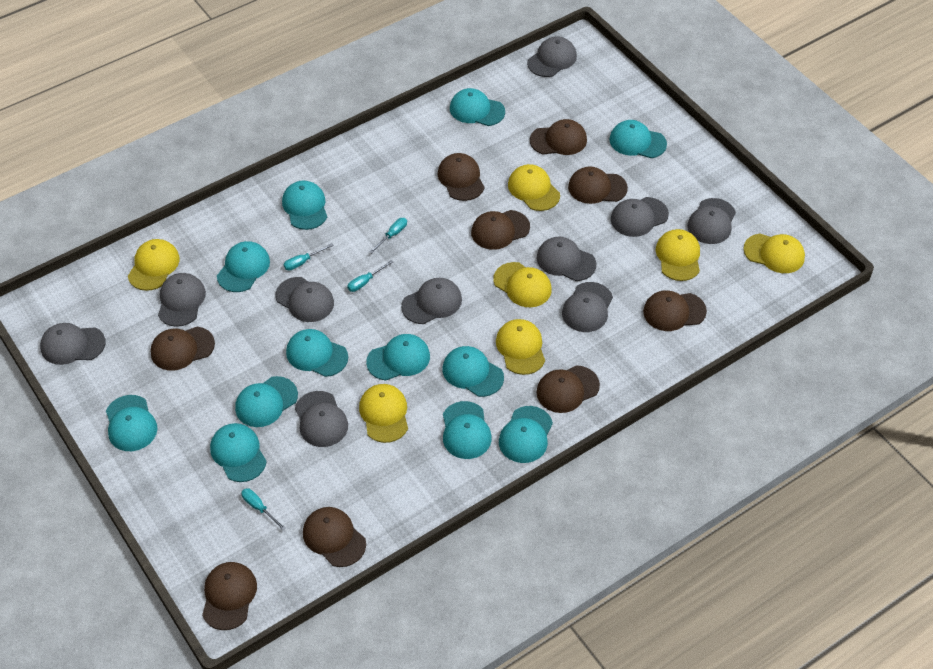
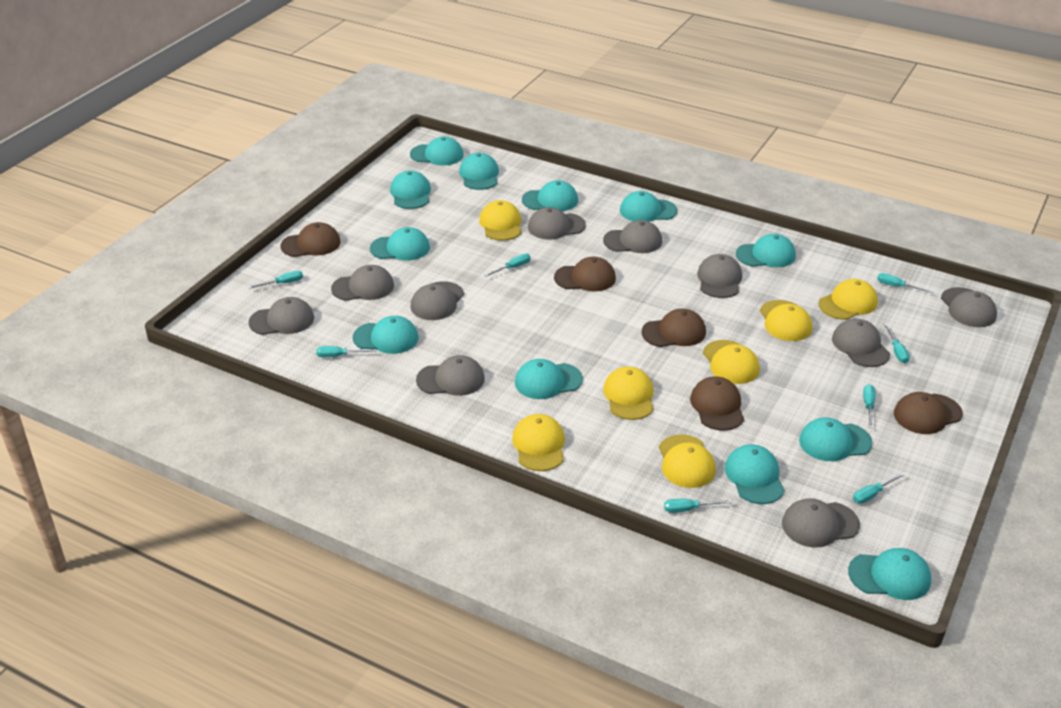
brown cap: 9 -> 5
turquoise screwdriver: 4 -> 8

